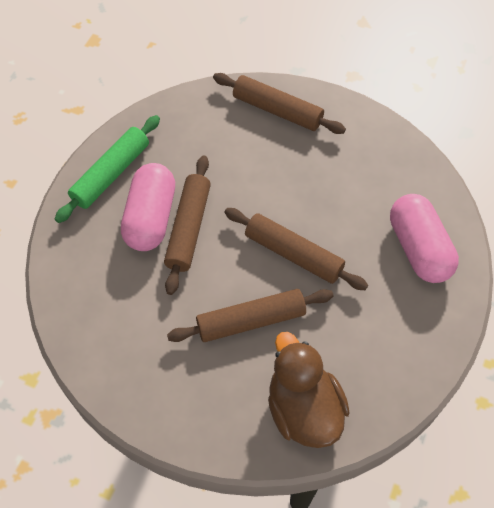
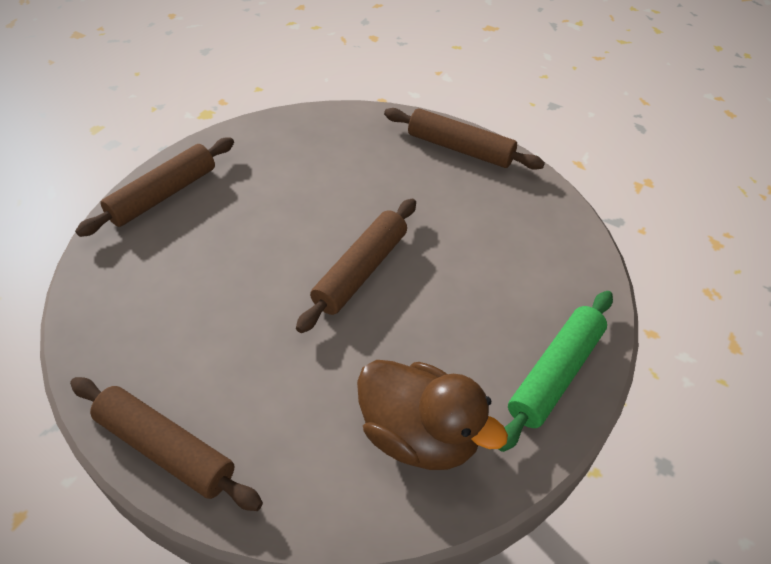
pink capsule: 2 -> 0

